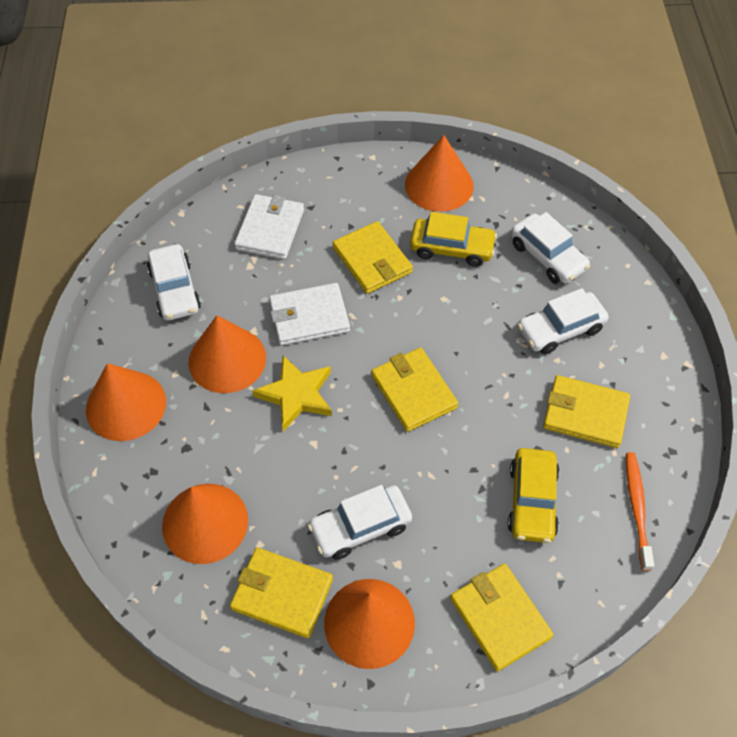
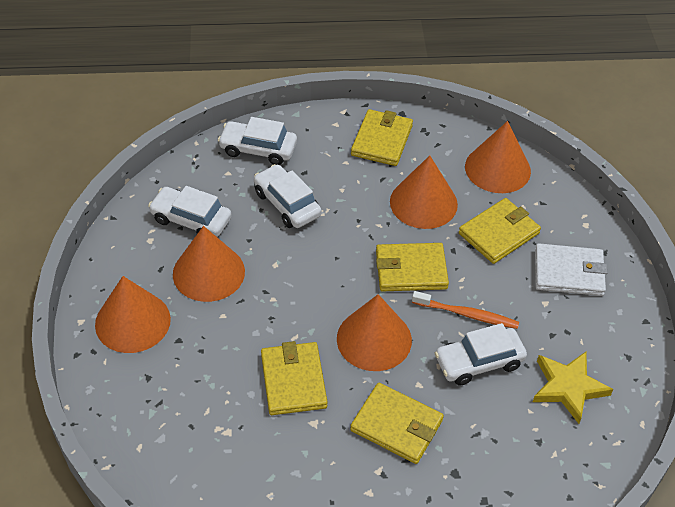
white wallet: 2 -> 1
yellow car: 2 -> 0

